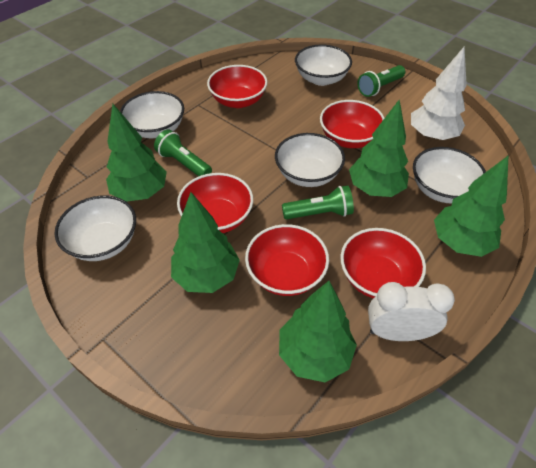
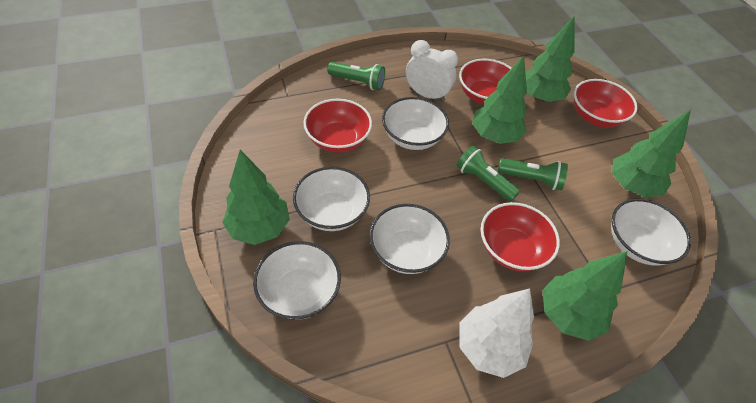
red bowl: 5 -> 4

